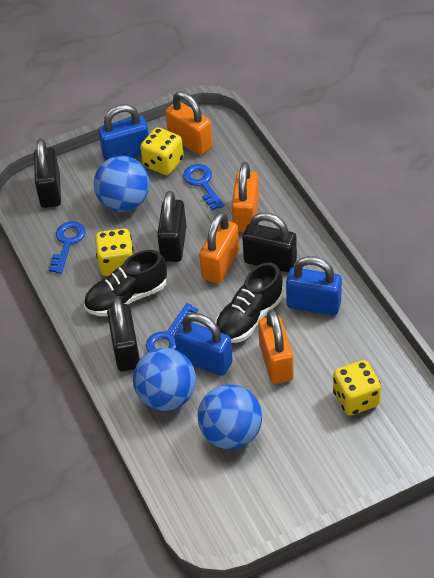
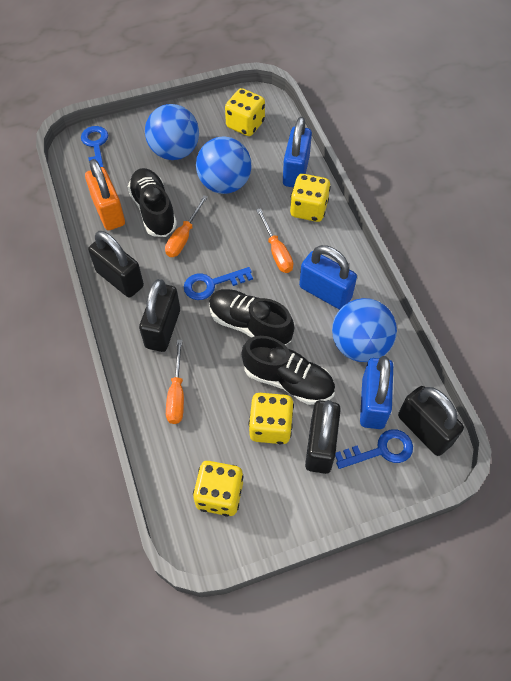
black shoe: 2 -> 3
orange padlock: 4 -> 1
orange screwdriver: 0 -> 3
yellow dice: 3 -> 4

